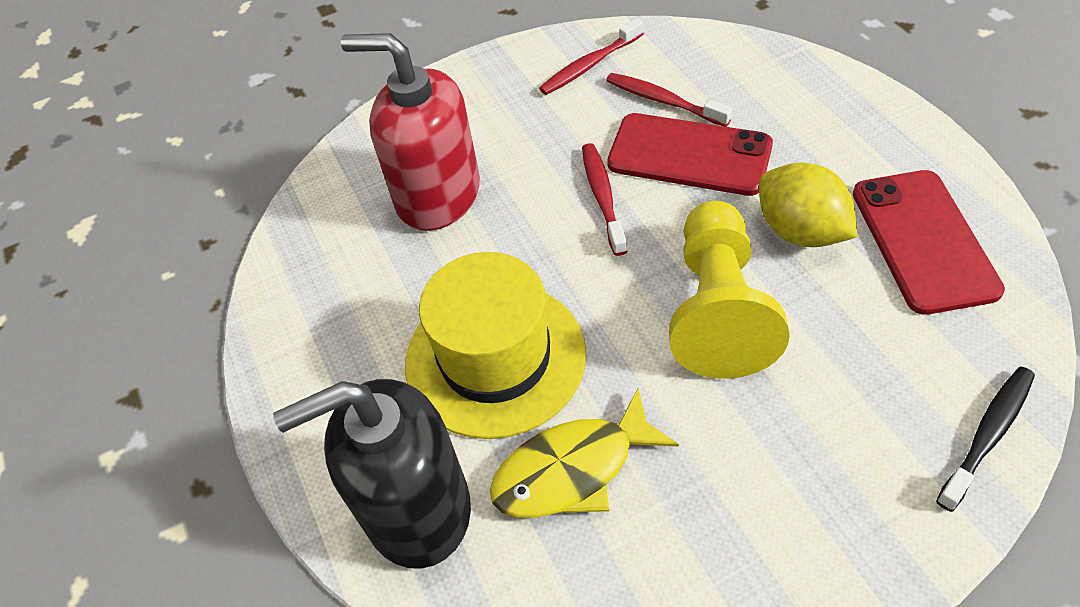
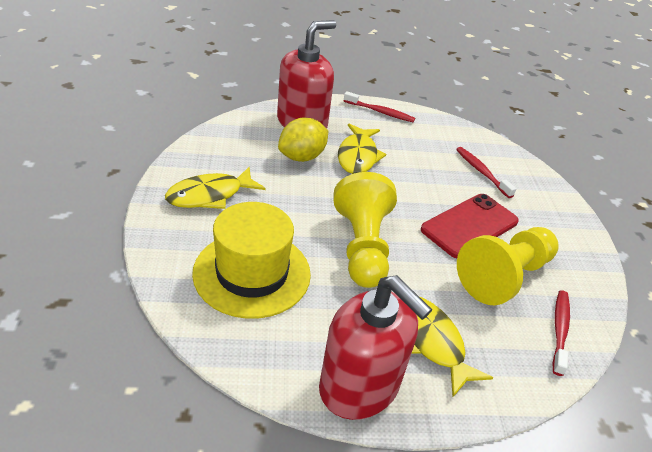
black soap dispenser: 1 -> 0
black toothbrush: 1 -> 0
red phone: 2 -> 1
red soap dispenser: 1 -> 2
yellow fish: 1 -> 3
yellow pawn: 1 -> 2

